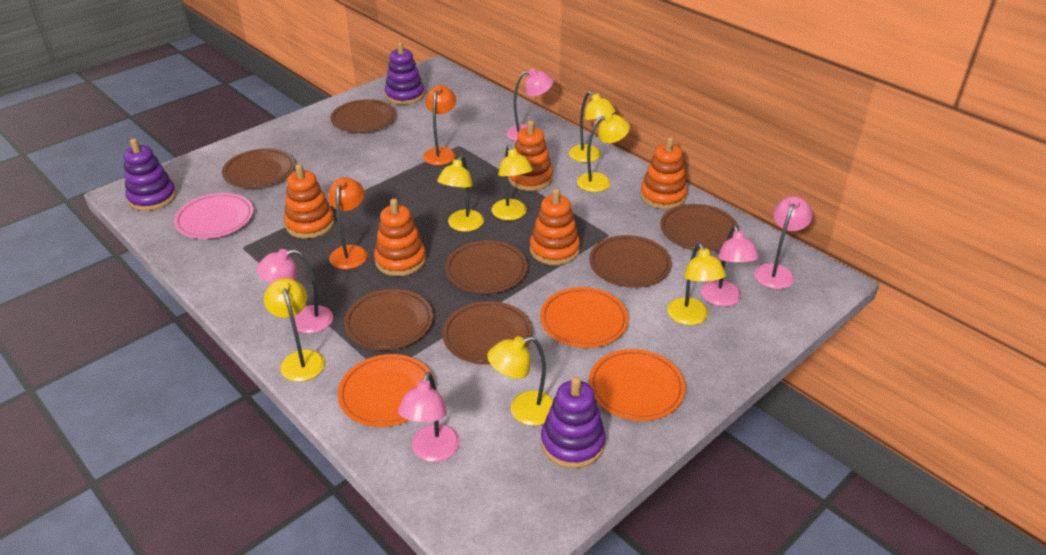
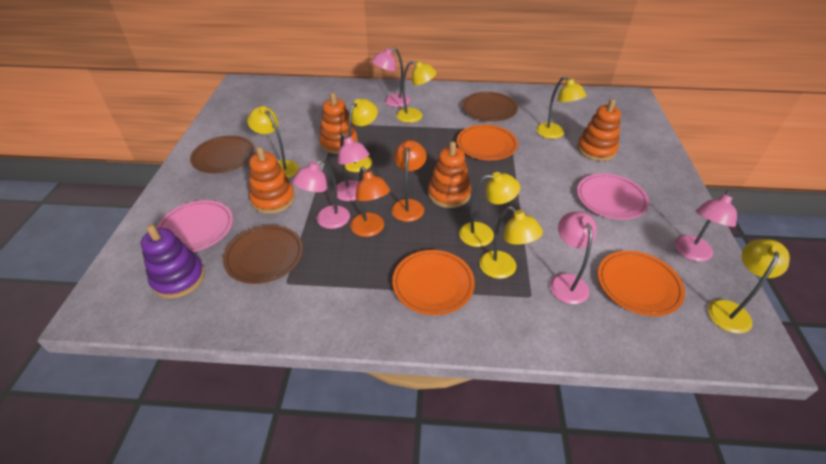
brown plate: 7 -> 3
orange stacking toy: 5 -> 4
pink plate: 1 -> 2
purple stacking toy: 3 -> 1

